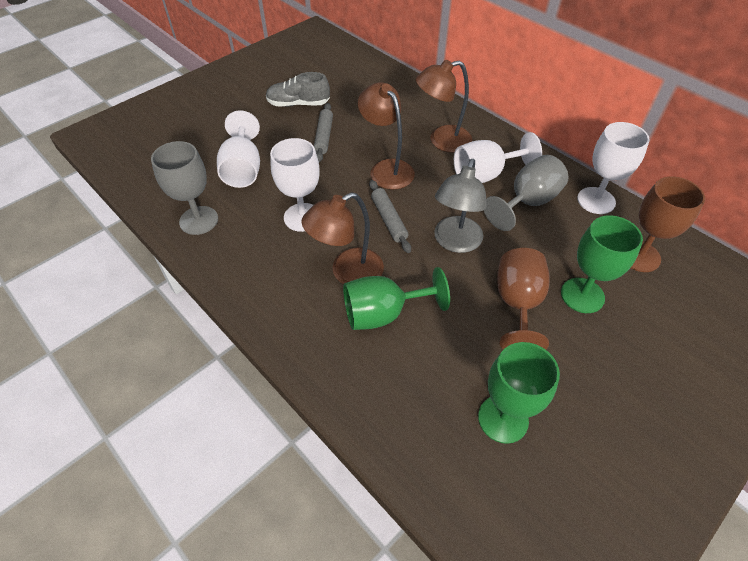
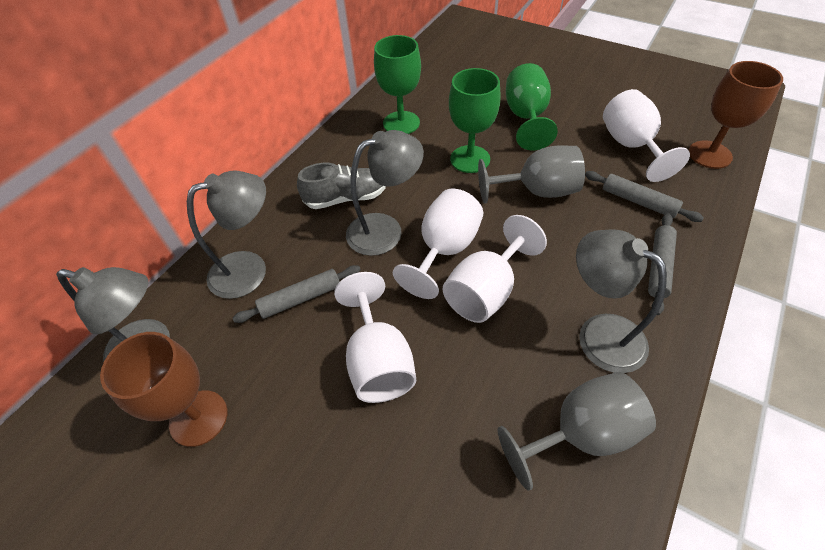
brown lamp: 3 -> 0
grey lamp: 1 -> 4
grey rolling pin: 2 -> 3

